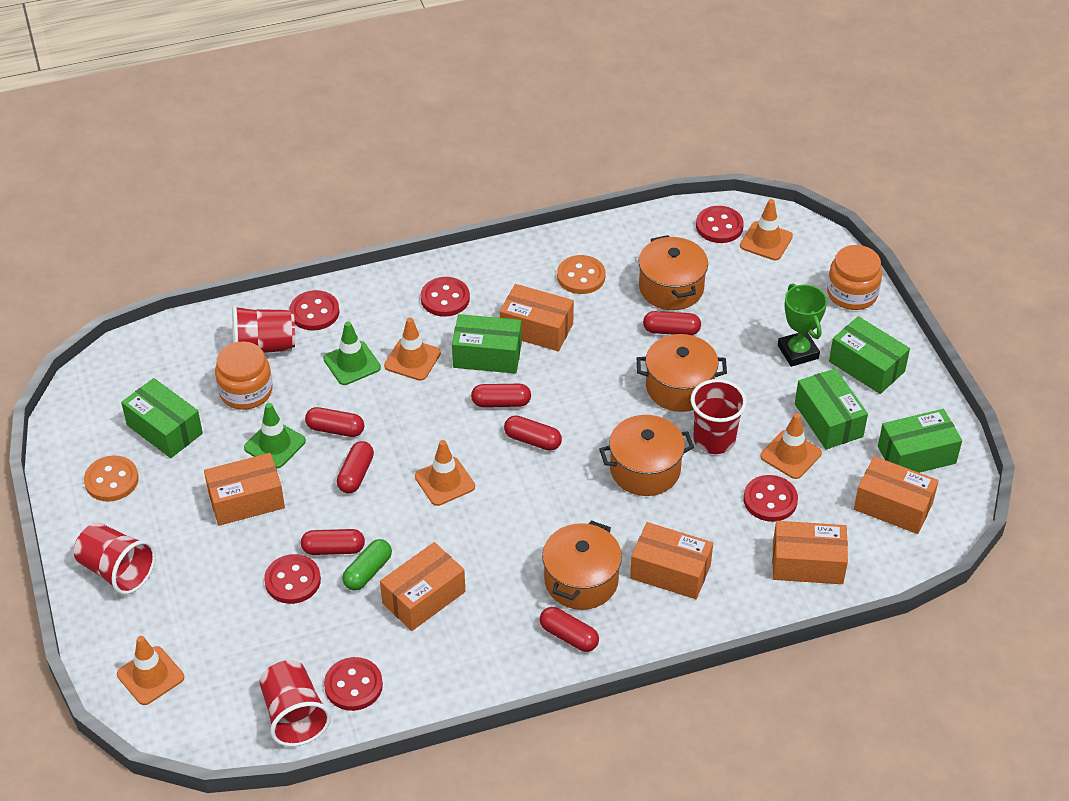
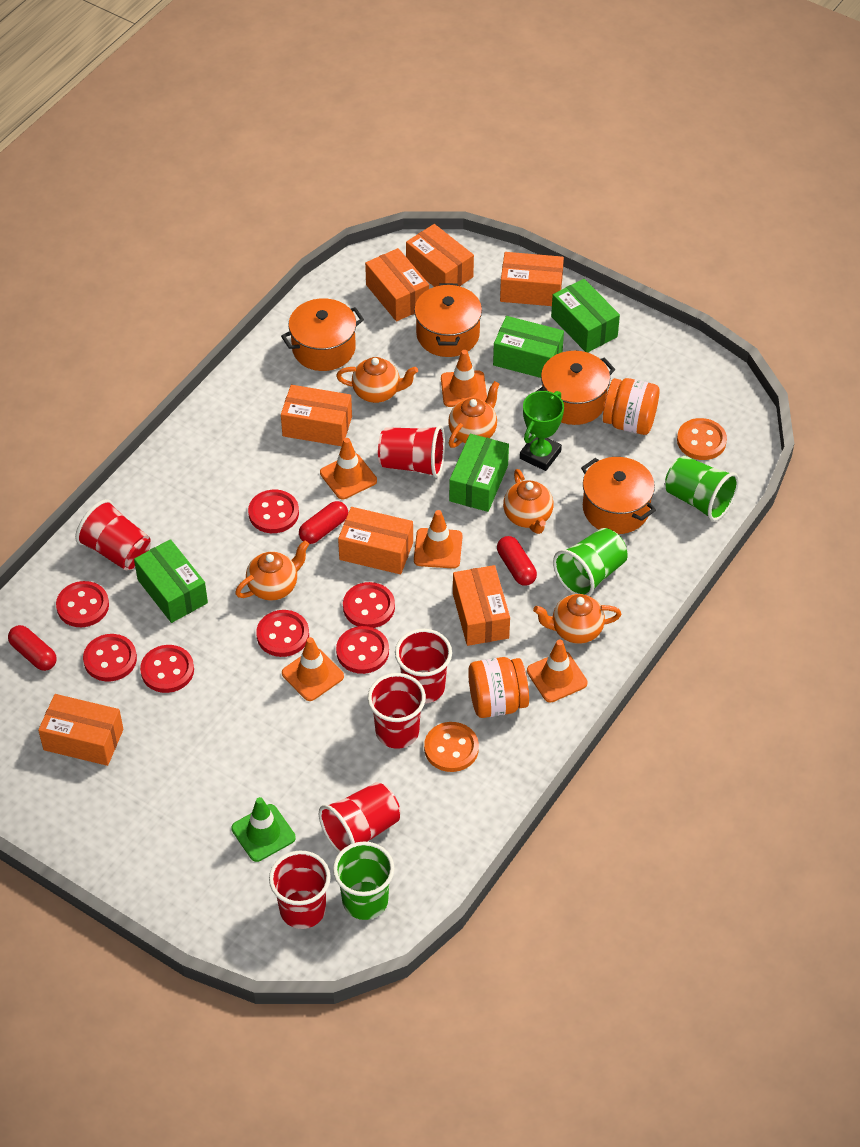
green box: 5 -> 4
green capsule: 1 -> 0
green cup: 0 -> 3
green traffic cone: 2 -> 1
orange box: 6 -> 7
orange teapot: 0 -> 5
red button: 6 -> 7
red capsule: 7 -> 3
red cup: 4 -> 6

